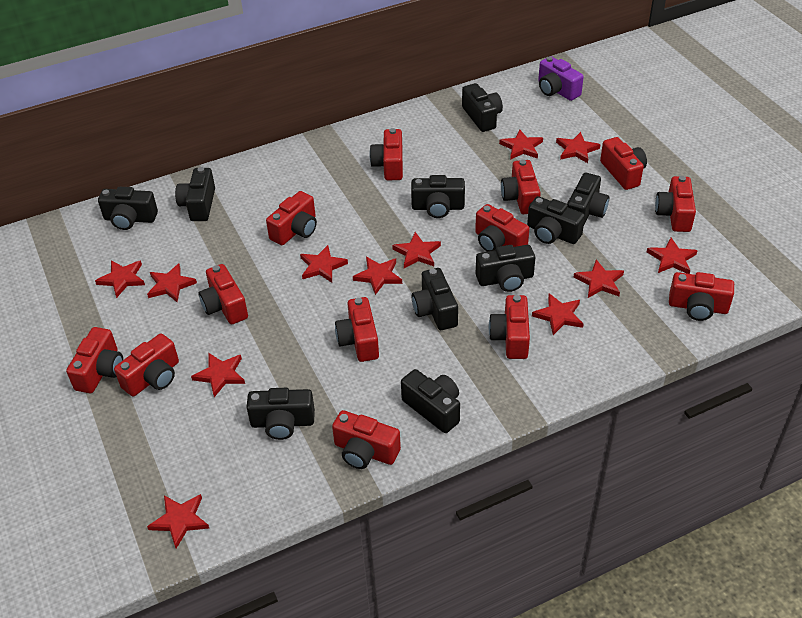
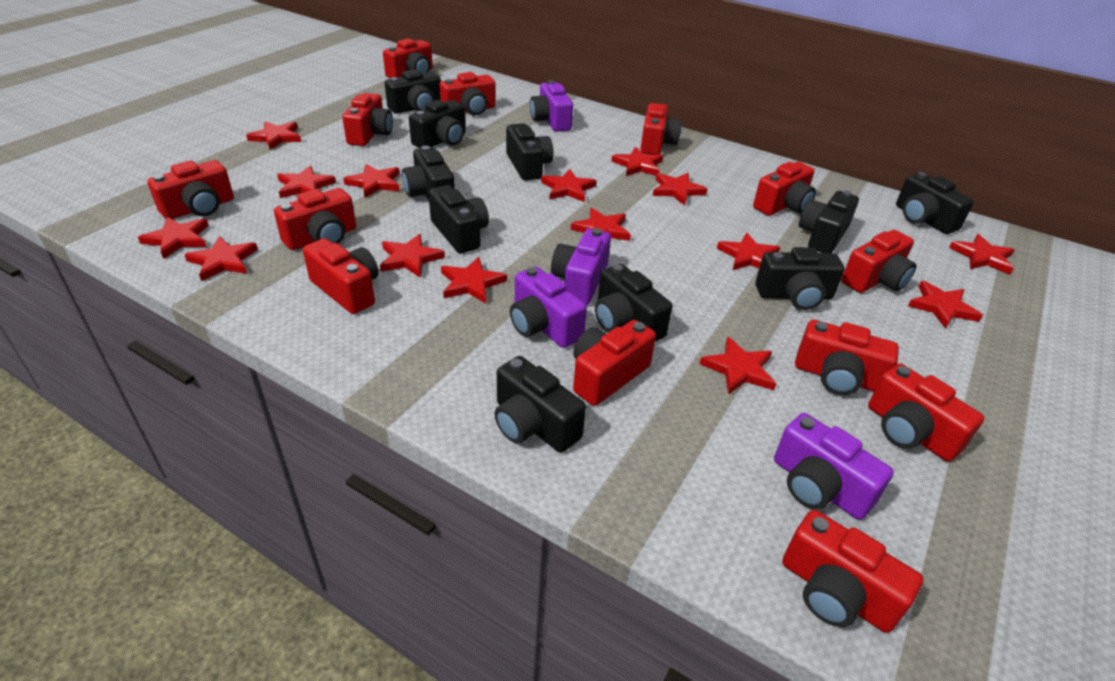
purple camera: 1 -> 4
red star: 12 -> 15

